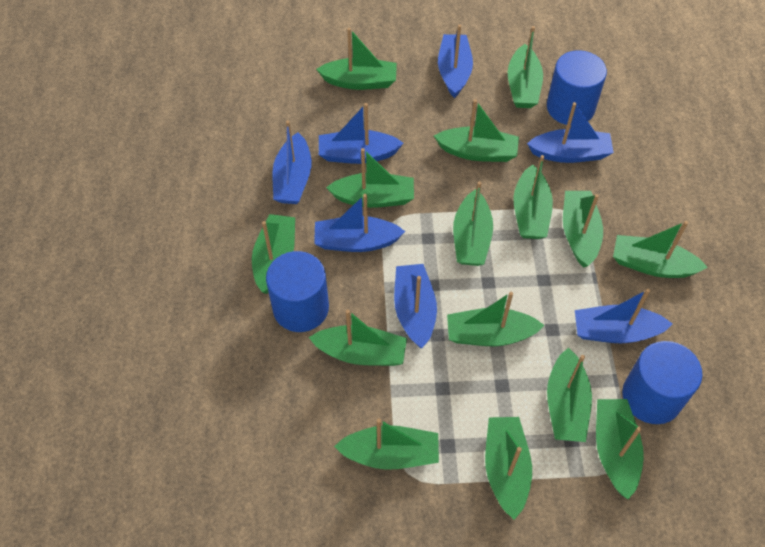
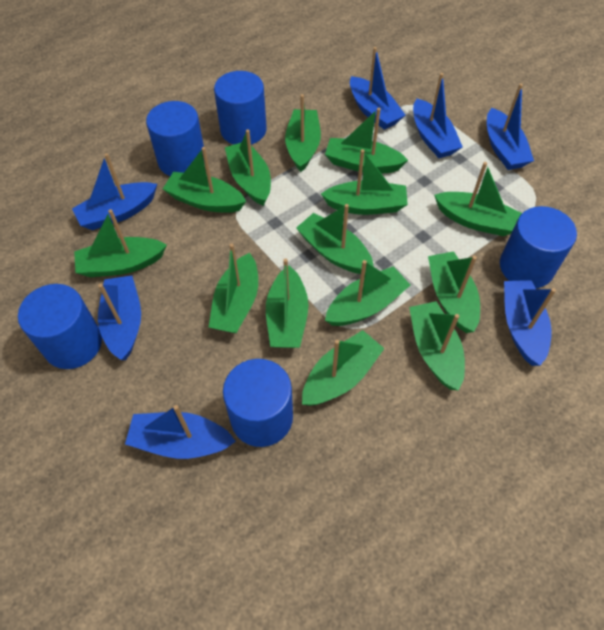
blue cylinder: 3 -> 5
green boat: 15 -> 14

